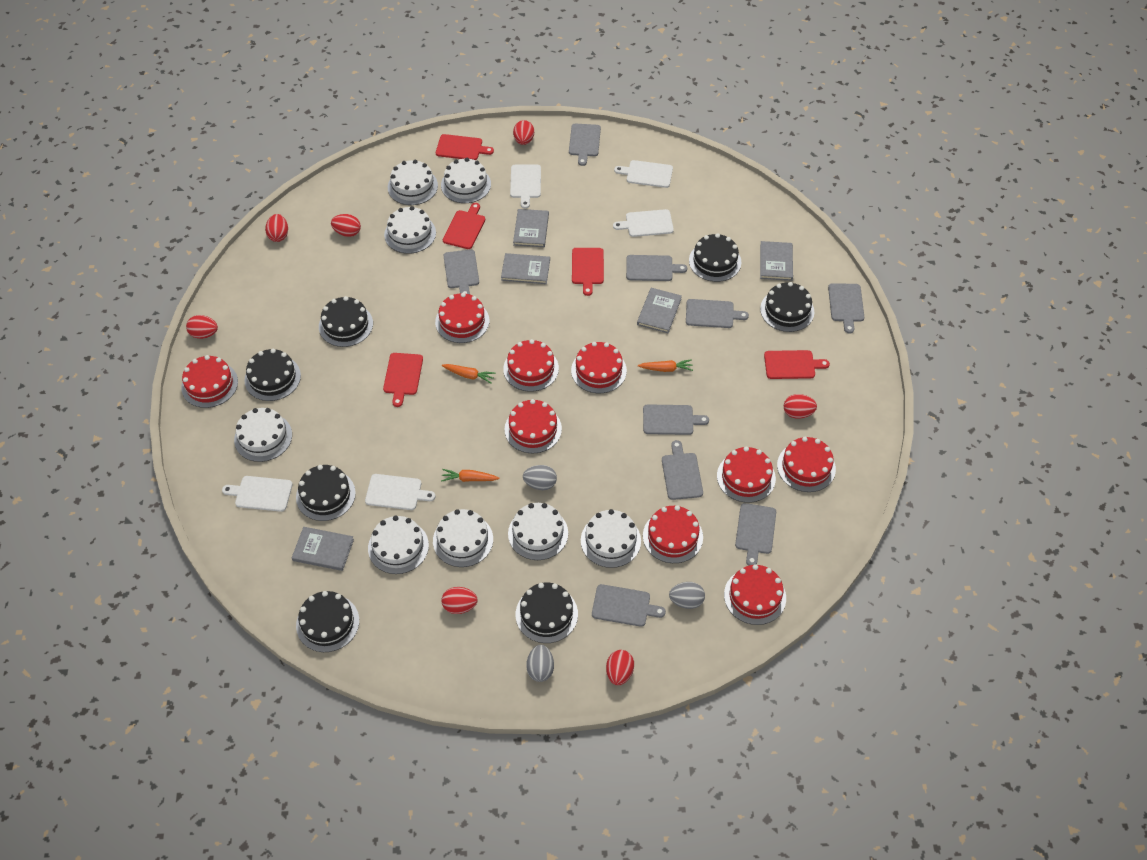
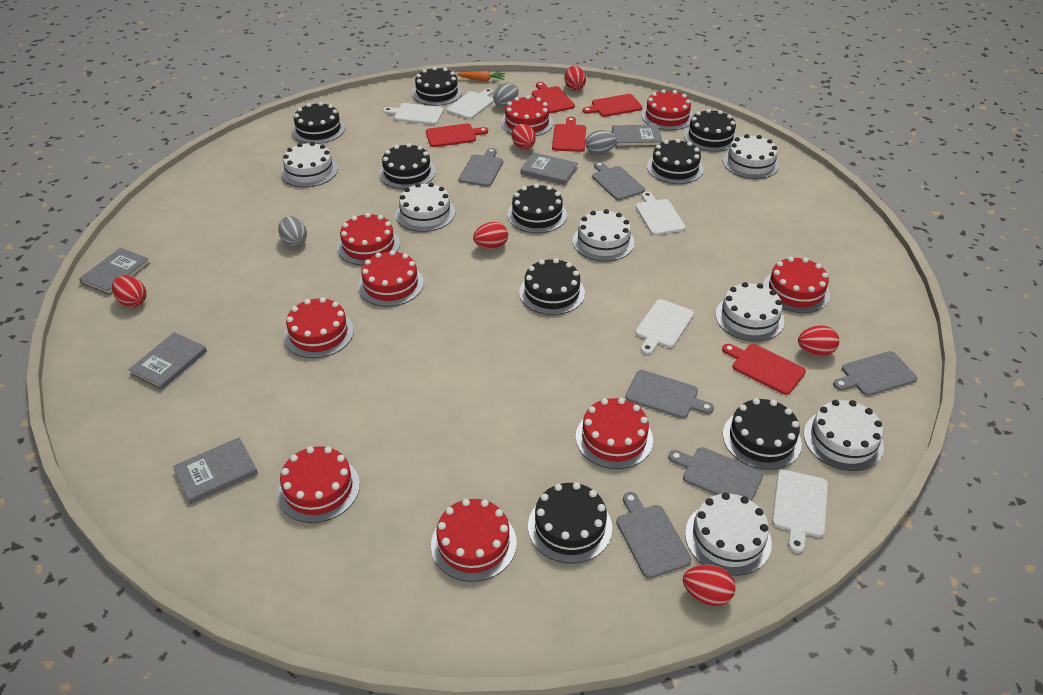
black cake: 7 -> 9
grey cutting board: 9 -> 6
orange carrot: 3 -> 1
red egg: 7 -> 6
white cake: 8 -> 7

